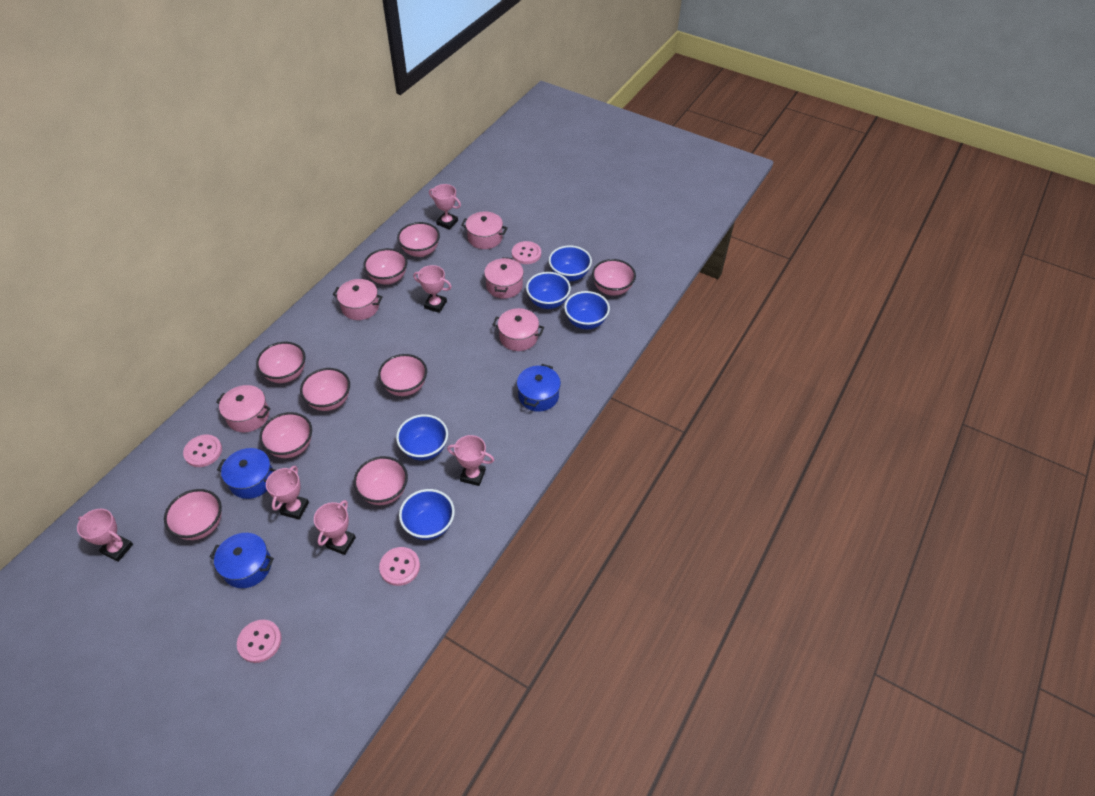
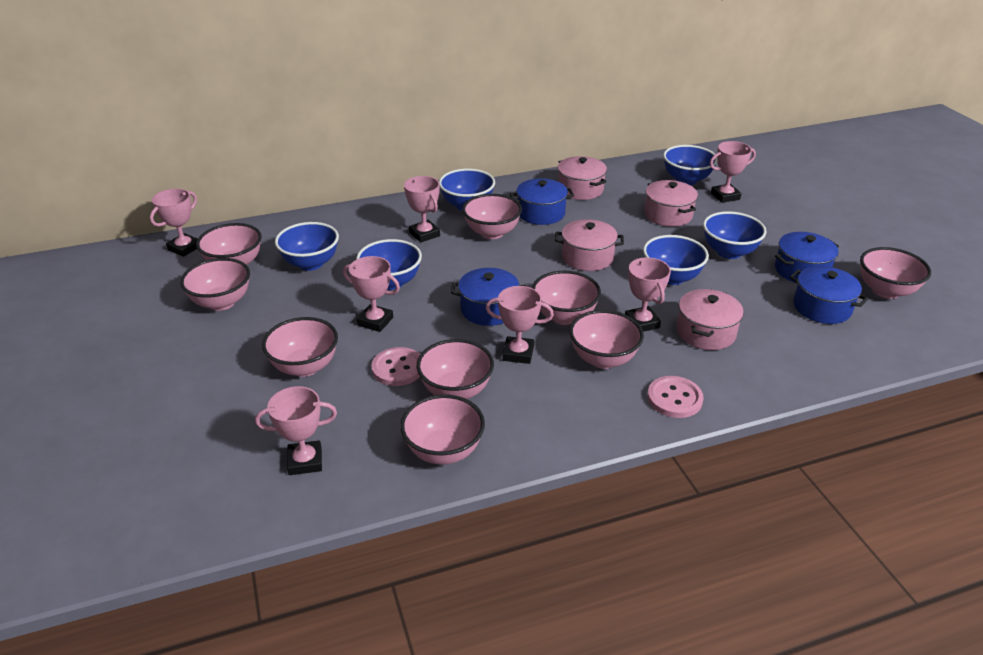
blue bowl: 5 -> 6
blue pot: 3 -> 4
pink button: 4 -> 2
pink pot: 5 -> 4
pink trophy: 6 -> 7

